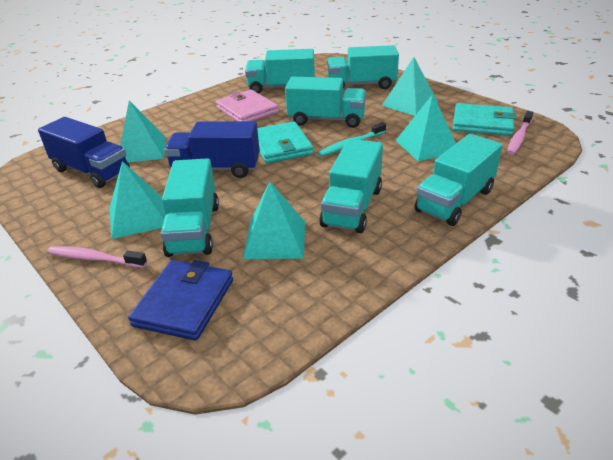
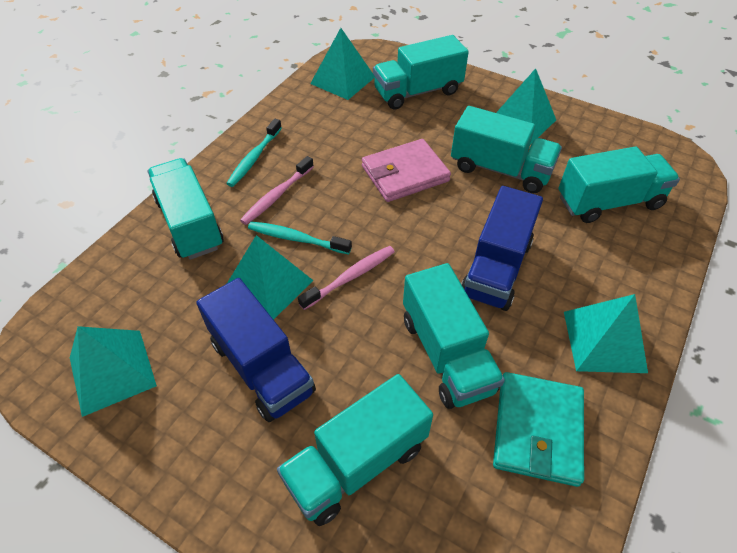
blue wallet: 1 -> 0
turquoise toothbrush: 1 -> 2
turquoise wallet: 2 -> 1

